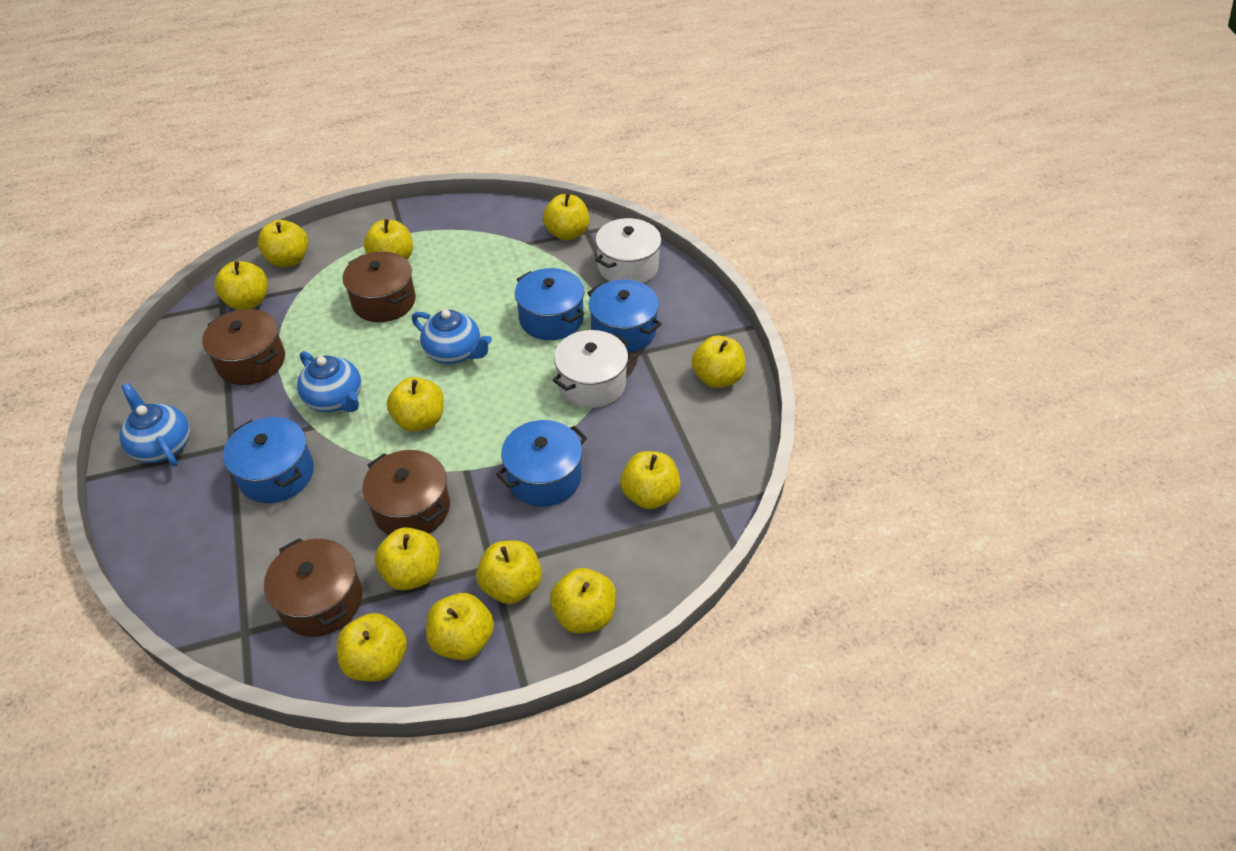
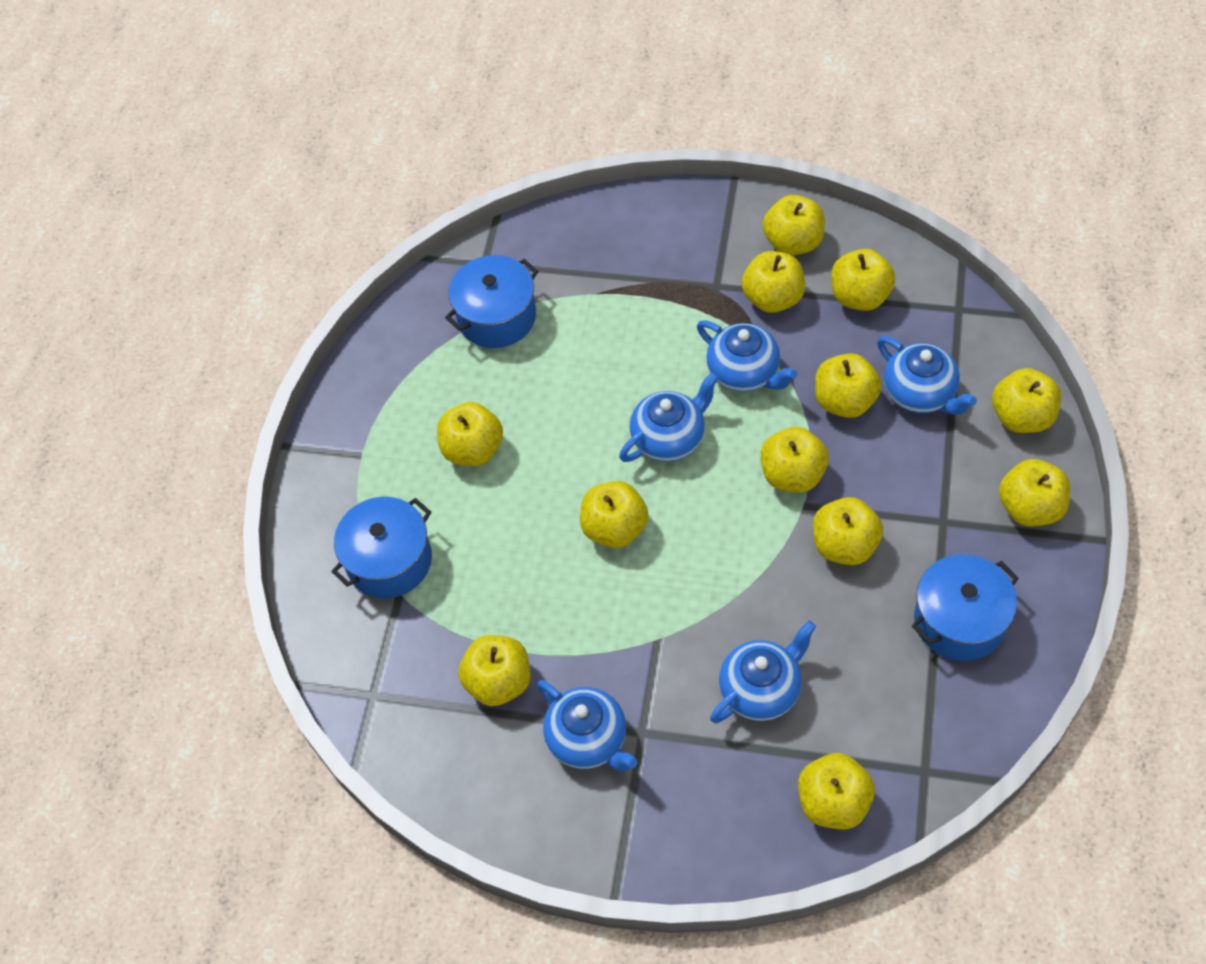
blue pot: 4 -> 3
blue teapot: 3 -> 5
brown pot: 4 -> 0
white pot: 2 -> 0

